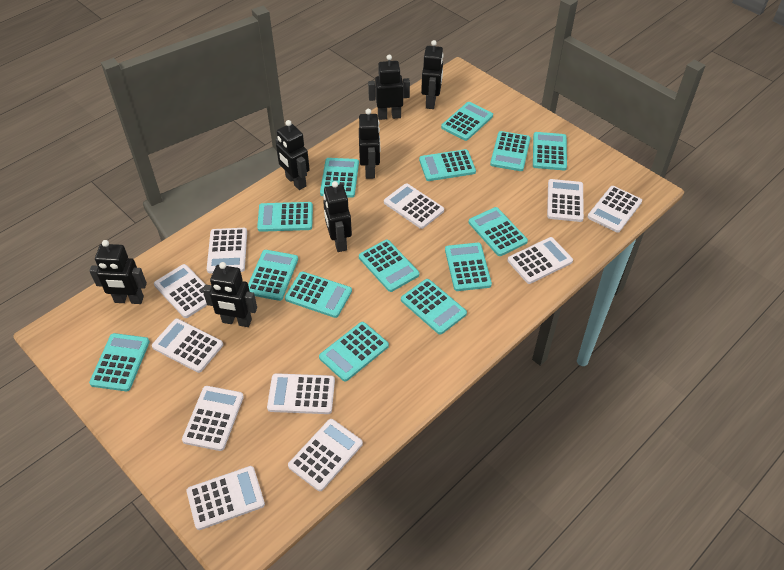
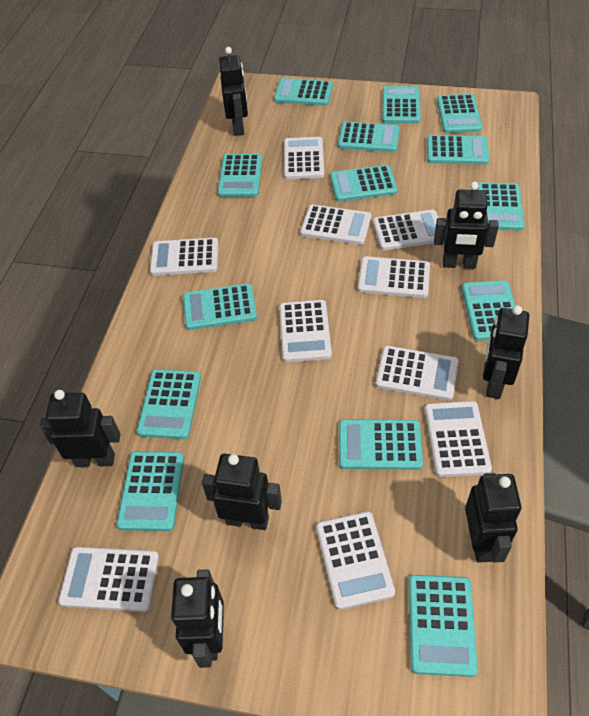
white calculator: 11 -> 10

